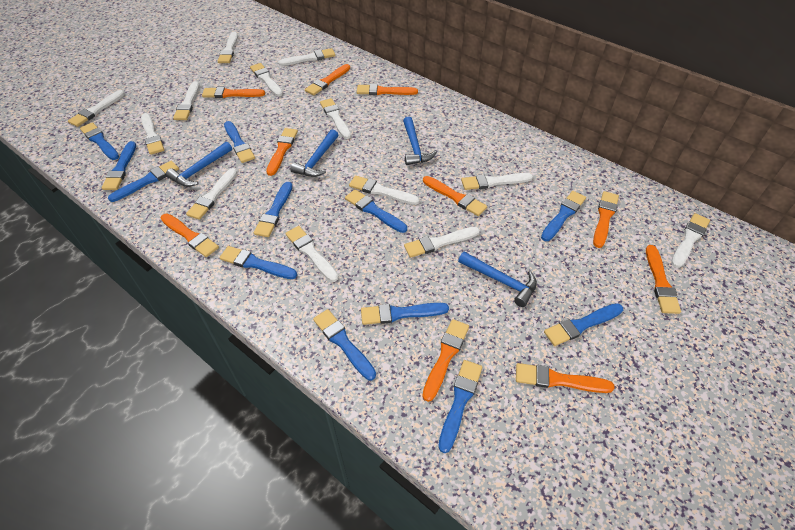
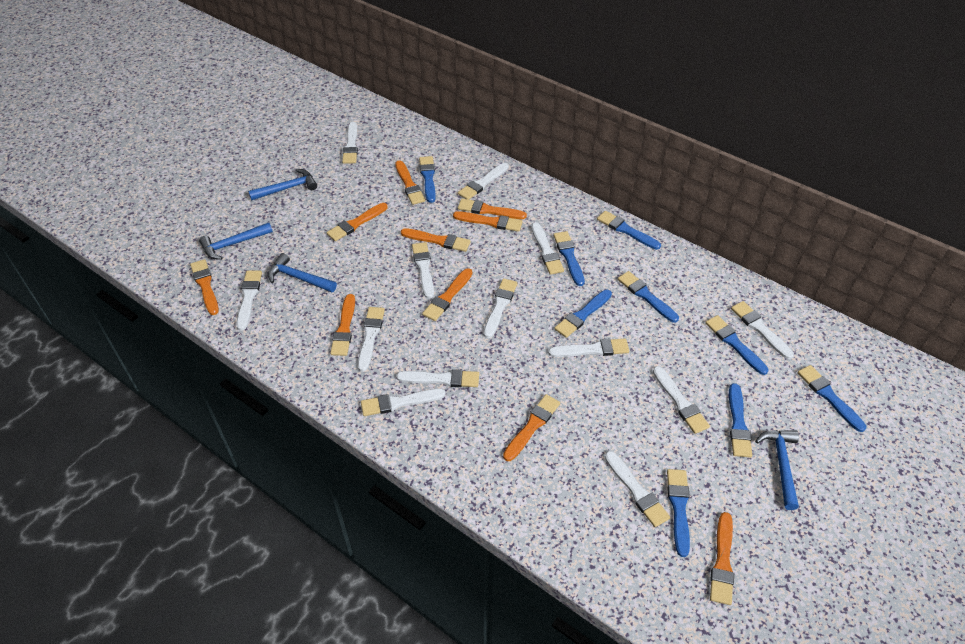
blue brush: 12 -> 9

